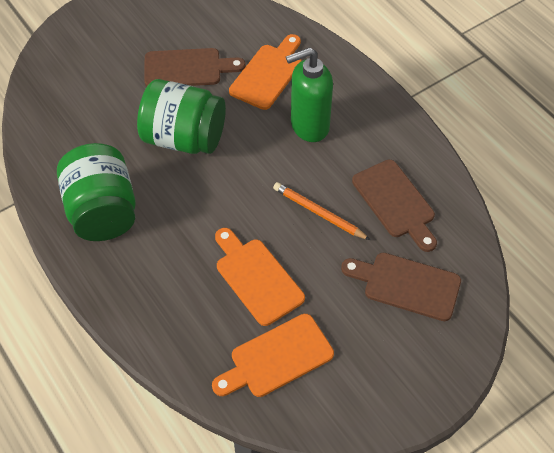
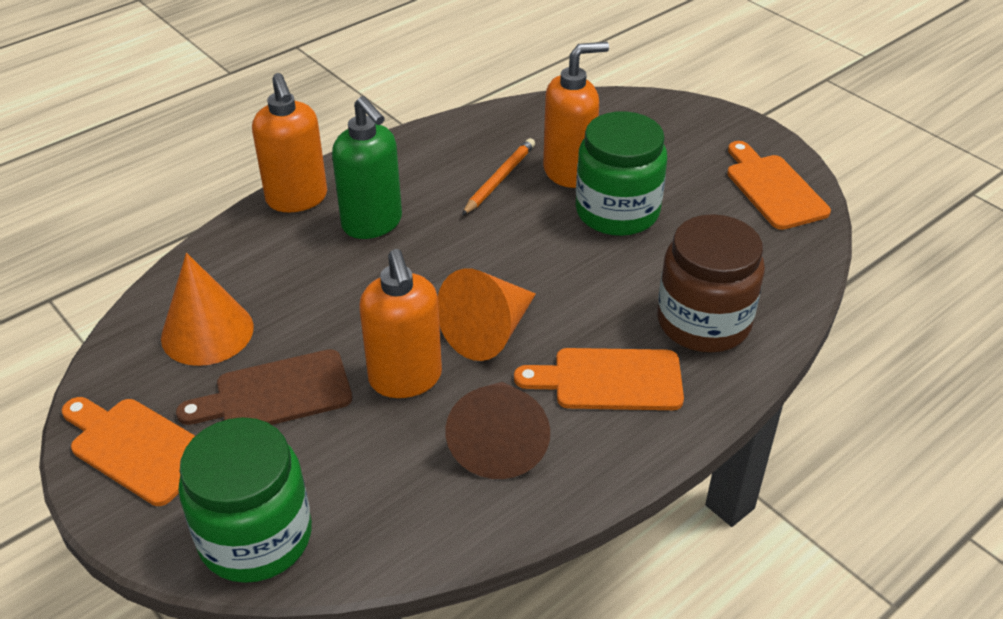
brown cone: 0 -> 1
brown cutting board: 3 -> 1
brown jar: 0 -> 1
orange cone: 0 -> 2
orange soap dispenser: 0 -> 3

